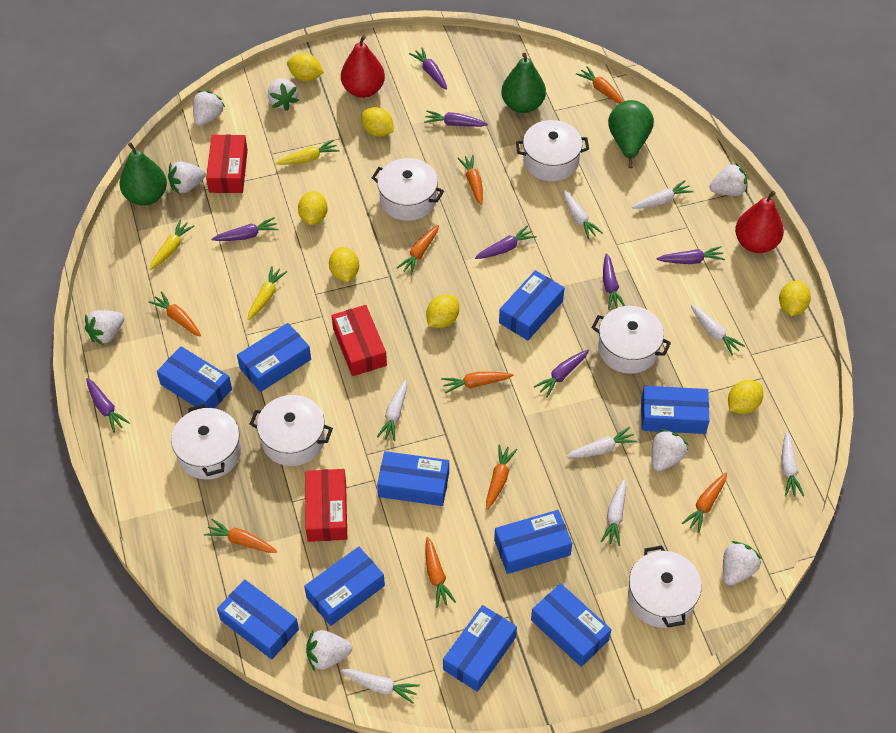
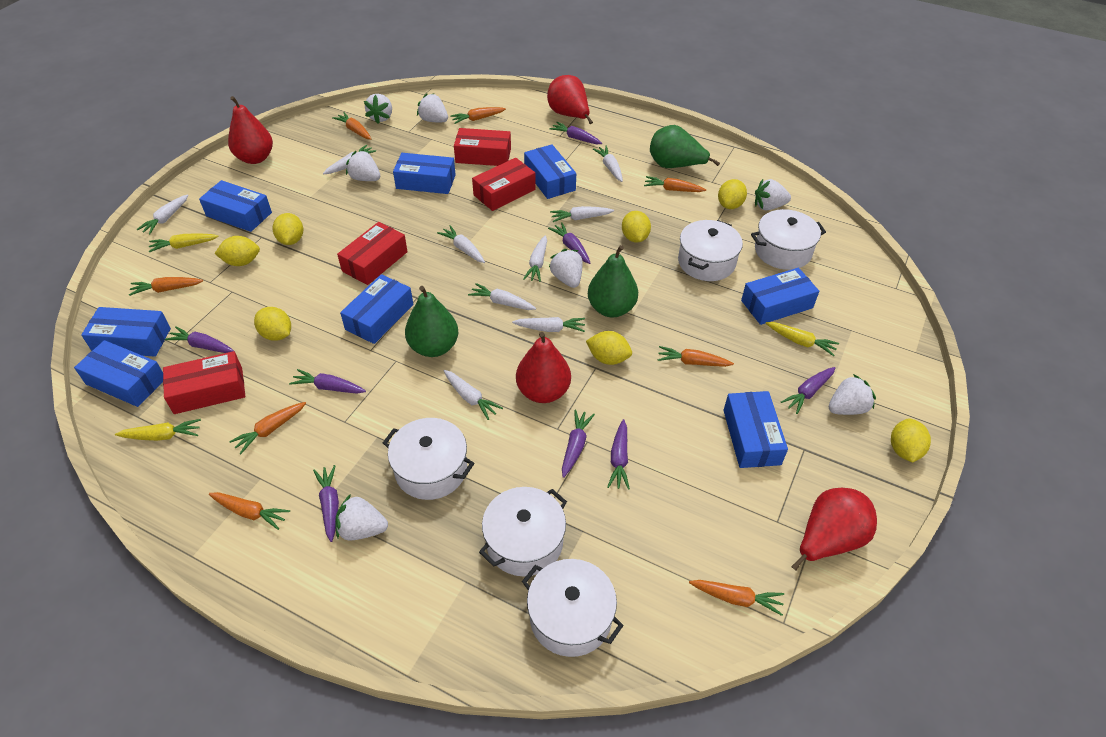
blue box: 10 -> 8
orange carrot: 9 -> 8
red box: 3 -> 4
red pear: 2 -> 4
white carrot: 8 -> 9
white pot: 6 -> 5
white strawberry: 8 -> 7

